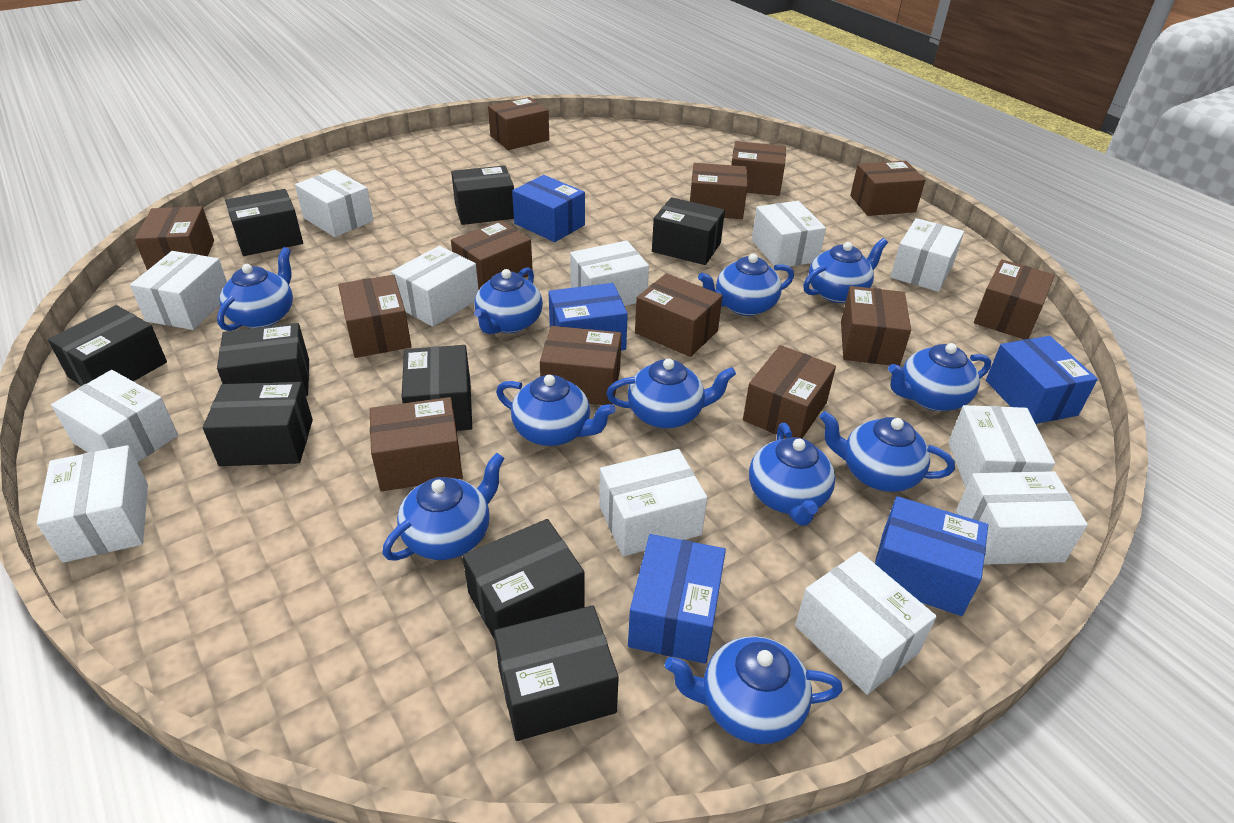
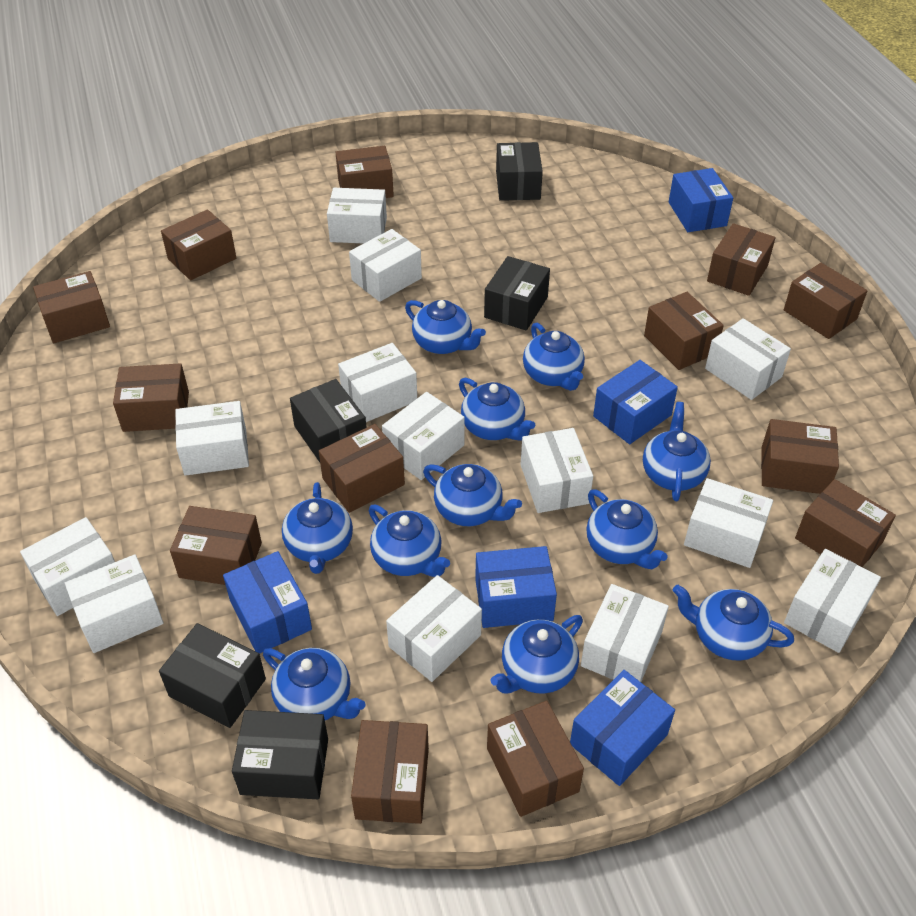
black box: 9 -> 5
white box: 12 -> 13

